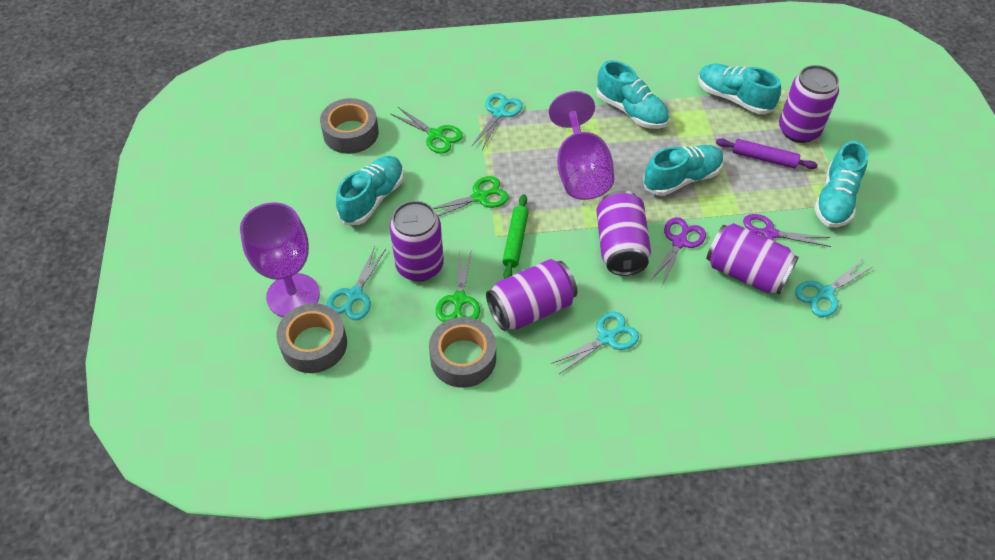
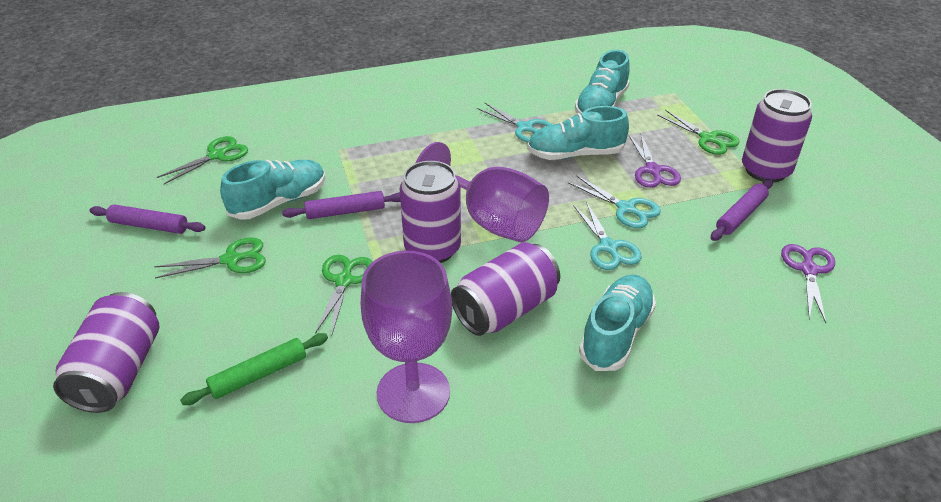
green scissors: 3 -> 4
grey tape: 3 -> 0
purple can: 5 -> 4
purple rolling pin: 1 -> 3
turquoise scissors: 4 -> 3
turquoise shoe: 5 -> 4

